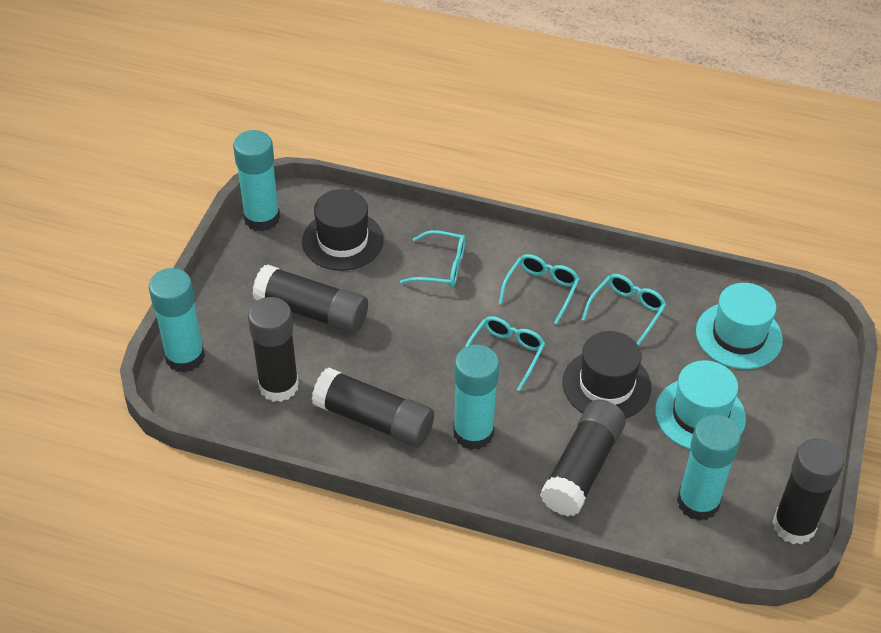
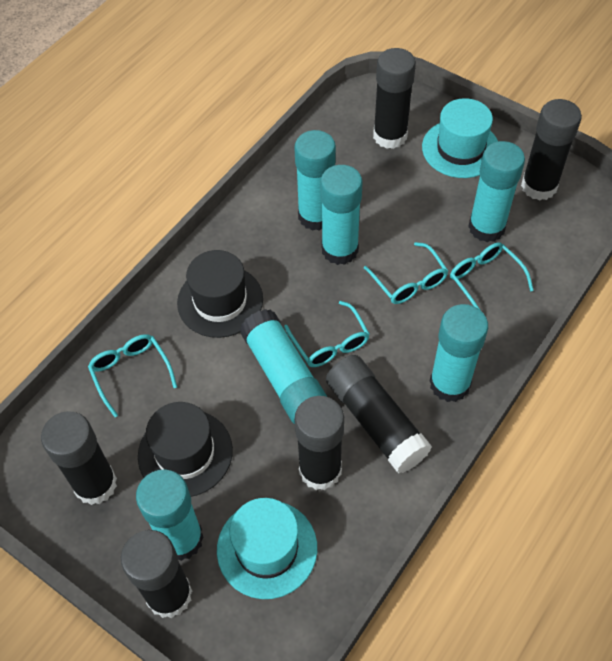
black glue stick: 5 -> 6
turquoise glue stick: 4 -> 6

